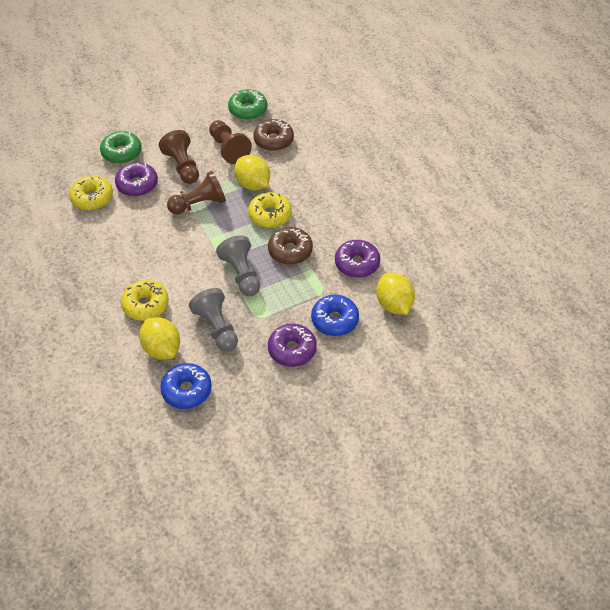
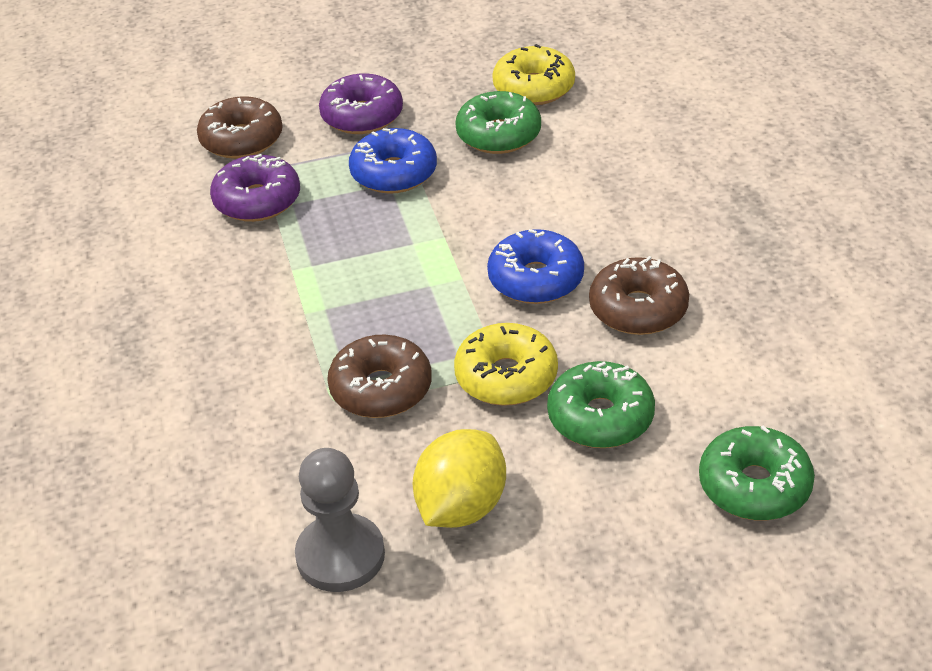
brown donut: 2 -> 3
brown pawn: 3 -> 0
green donut: 2 -> 3
grey pawn: 2 -> 1
purple donut: 3 -> 2
yellow donut: 3 -> 2
yellow lemon: 3 -> 1

